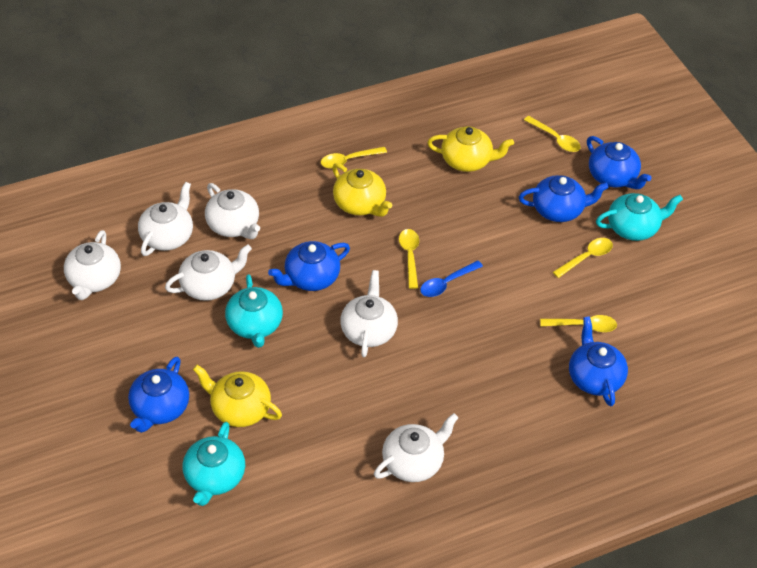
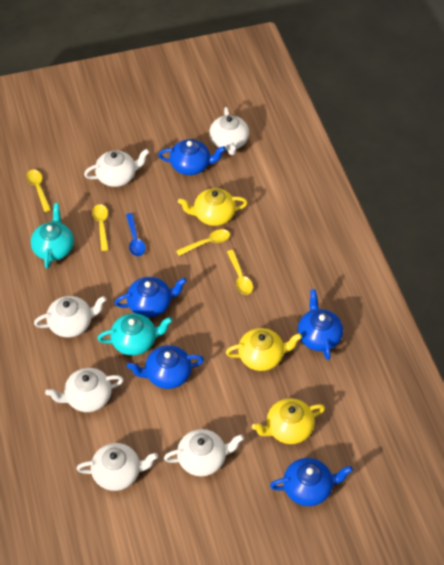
turquoise teapot: 3 -> 2
yellow spoon: 5 -> 4

